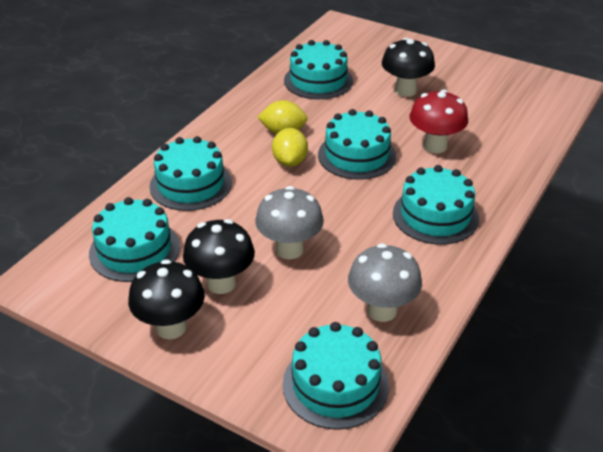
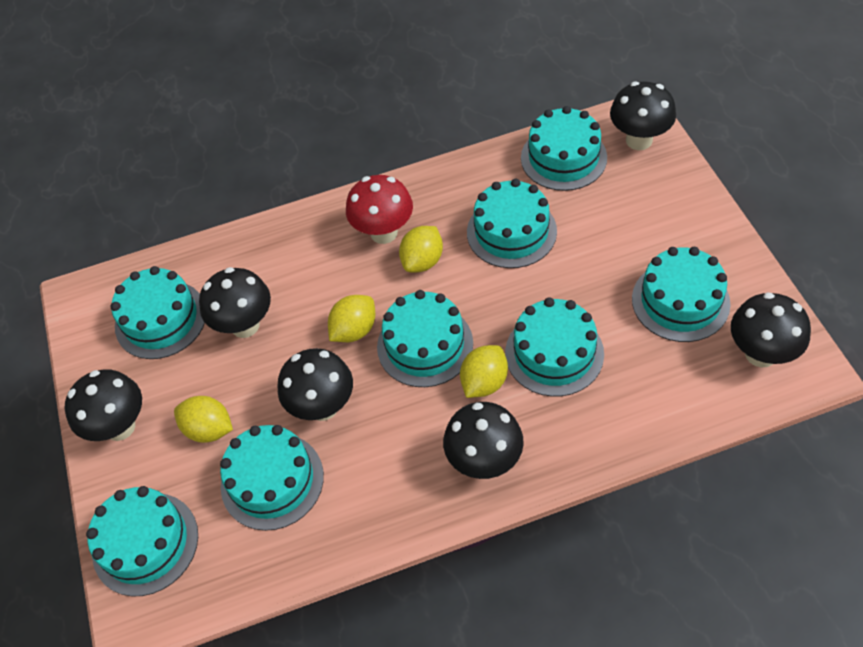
black mushroom: 3 -> 6
grey mushroom: 2 -> 0
turquoise cake: 6 -> 8
yellow lemon: 2 -> 4

